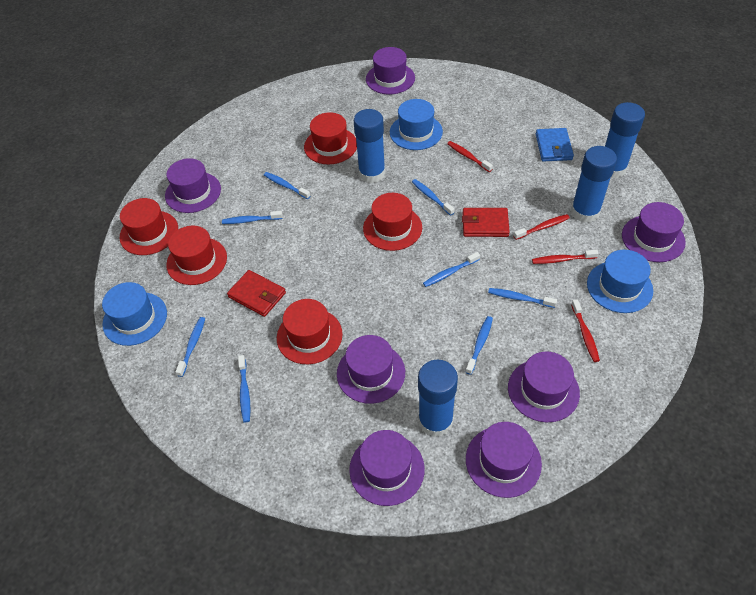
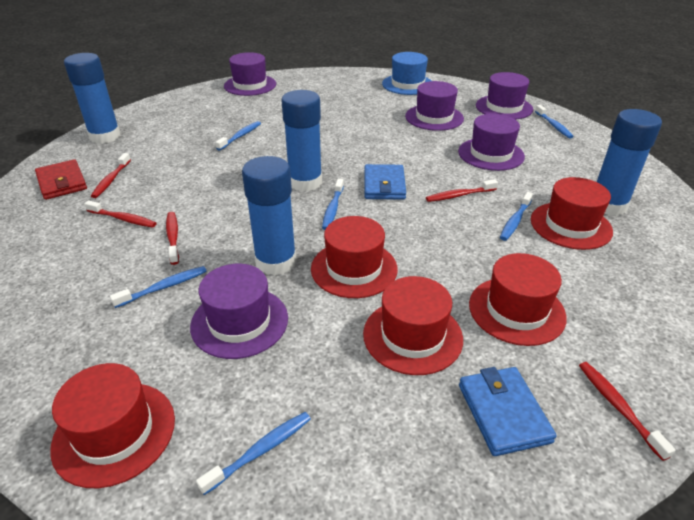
blue hat: 3 -> 1
blue toothbrush: 8 -> 6
blue wallet: 1 -> 2
purple hat: 7 -> 5
red toothbrush: 4 -> 5
red wallet: 2 -> 1

